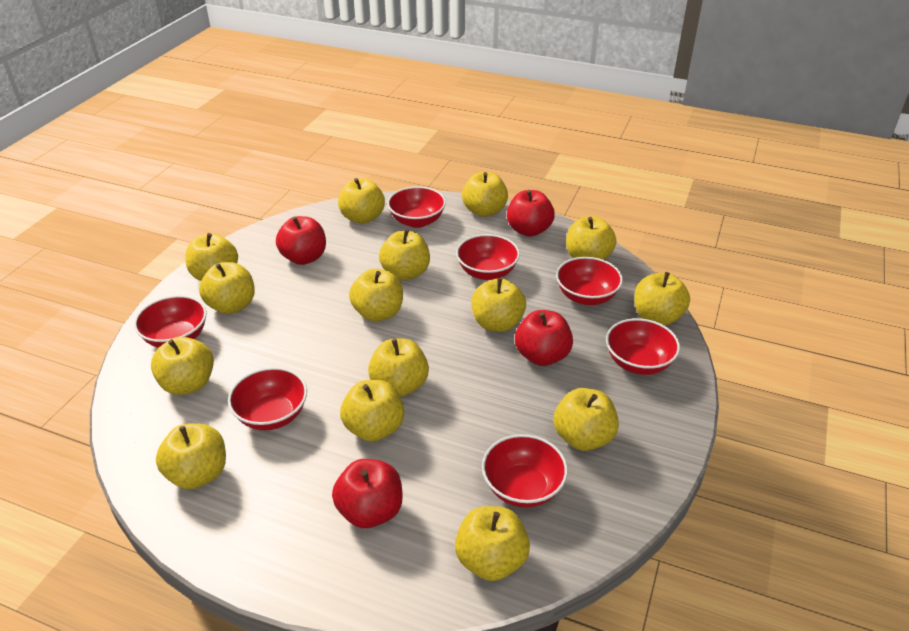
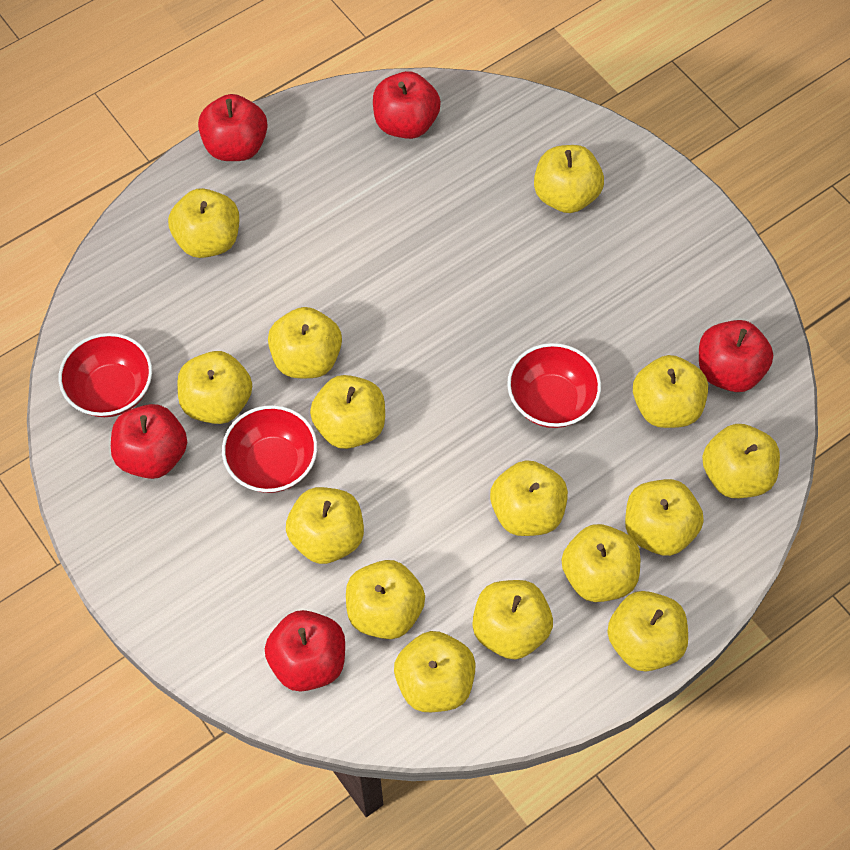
red apple: 4 -> 5
red bowl: 7 -> 3

